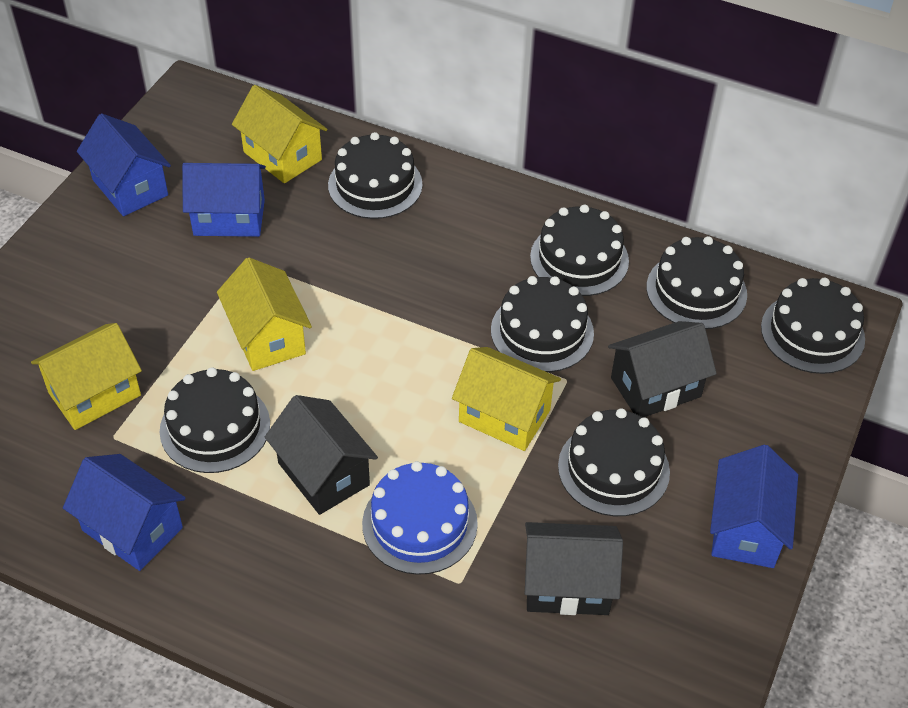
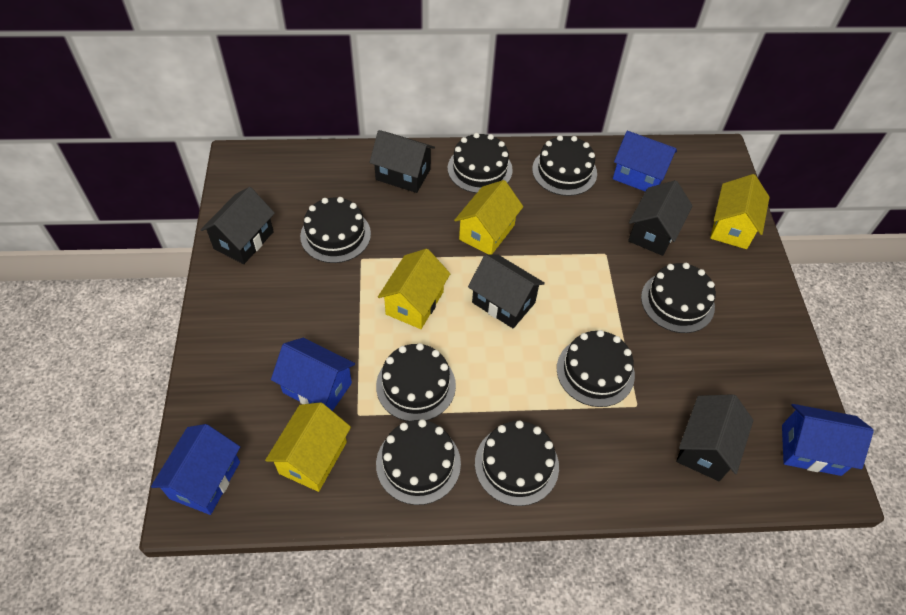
black cake: 7 -> 8
black house: 3 -> 5
blue cake: 1 -> 0

